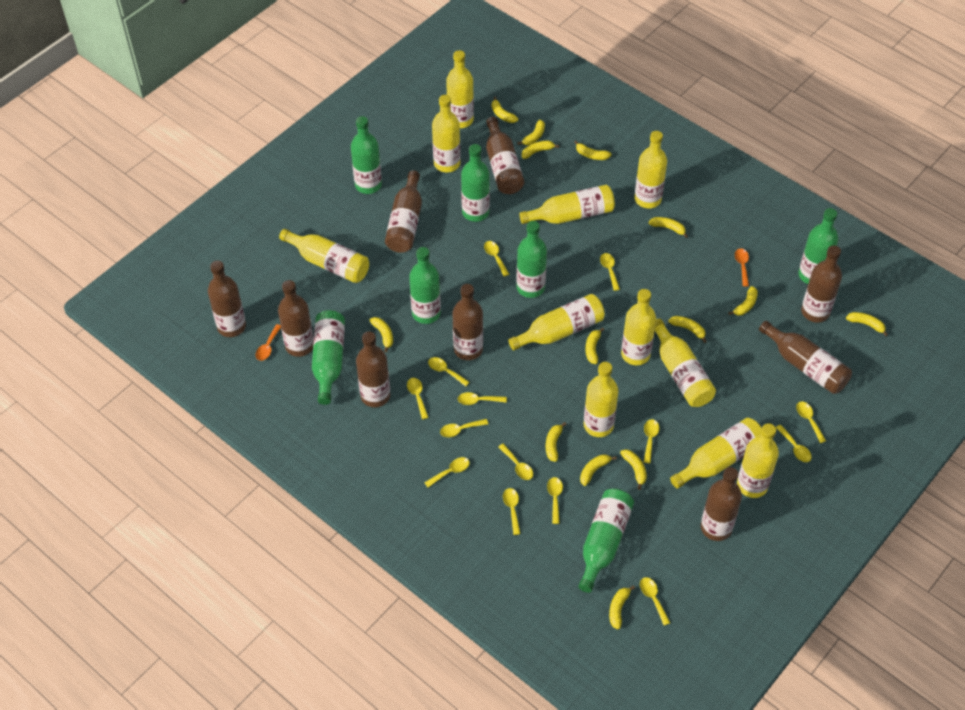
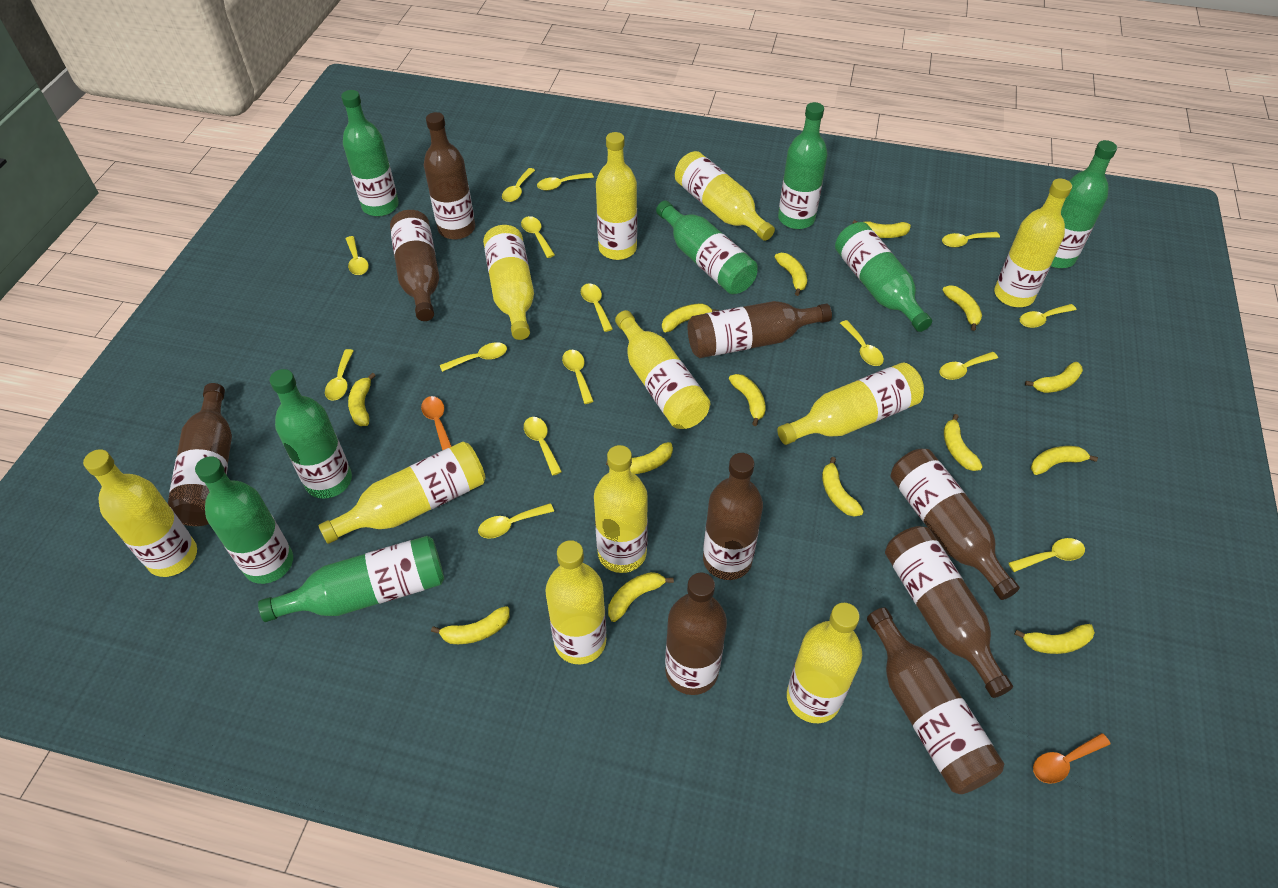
green bottle: 7 -> 8
yellow spoon: 14 -> 15

